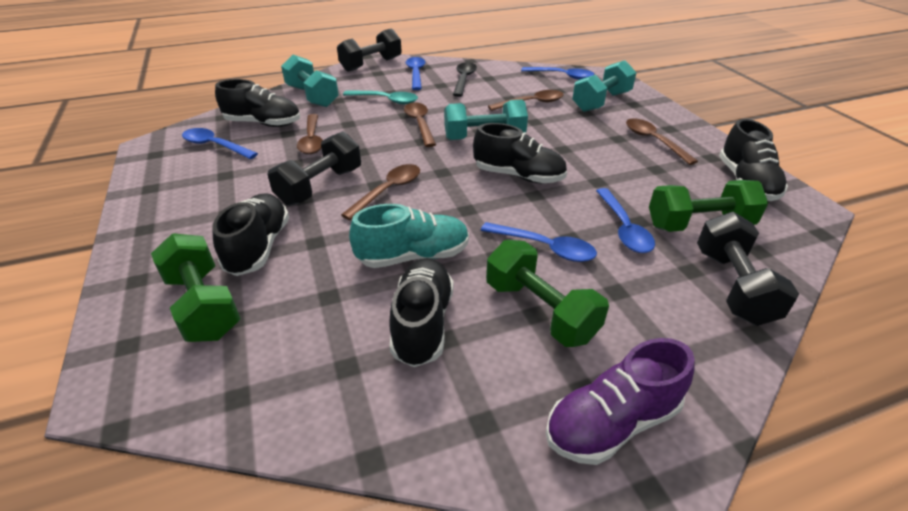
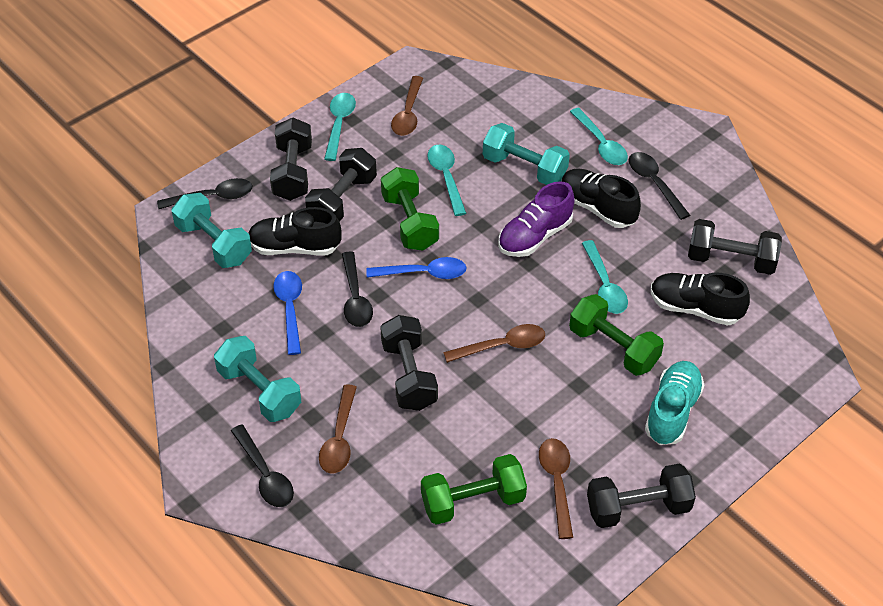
black dumbbell: 3 -> 5
black shoe: 5 -> 3
black spoon: 1 -> 4
blue spoon: 5 -> 2
brown spoon: 5 -> 4
turquoise spoon: 1 -> 4

